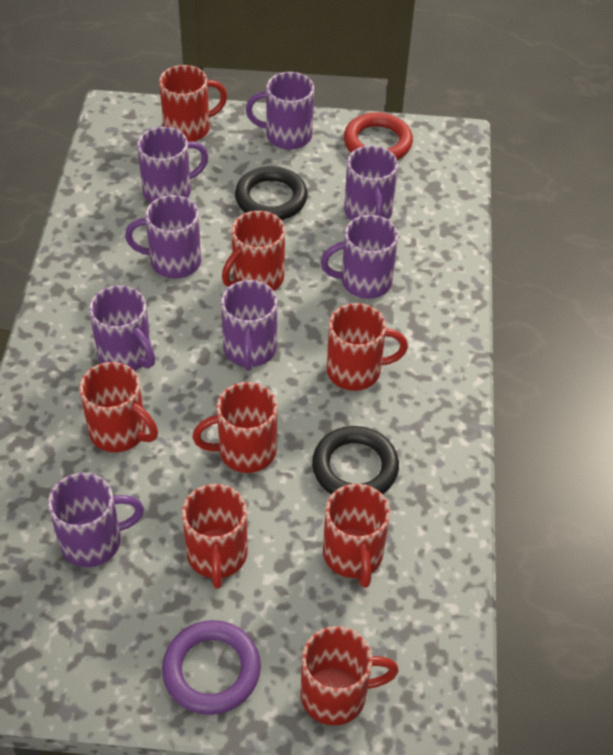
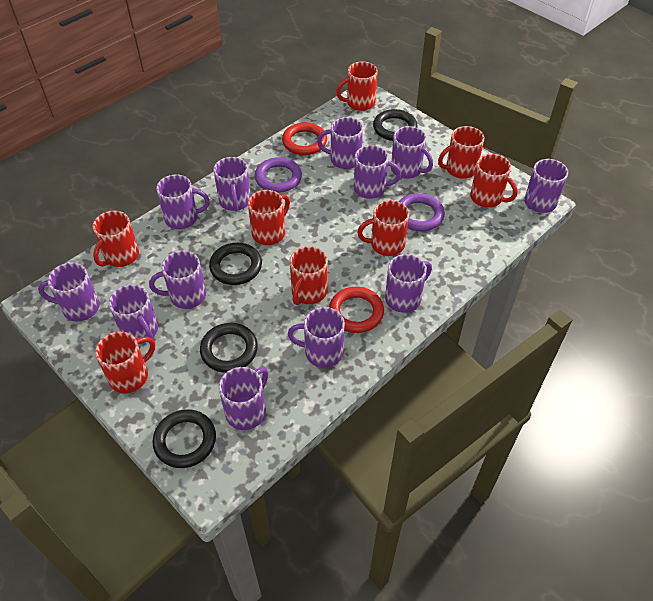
black ring: 2 -> 4
purple mug: 8 -> 12
purple ring: 1 -> 2
red ring: 1 -> 2

